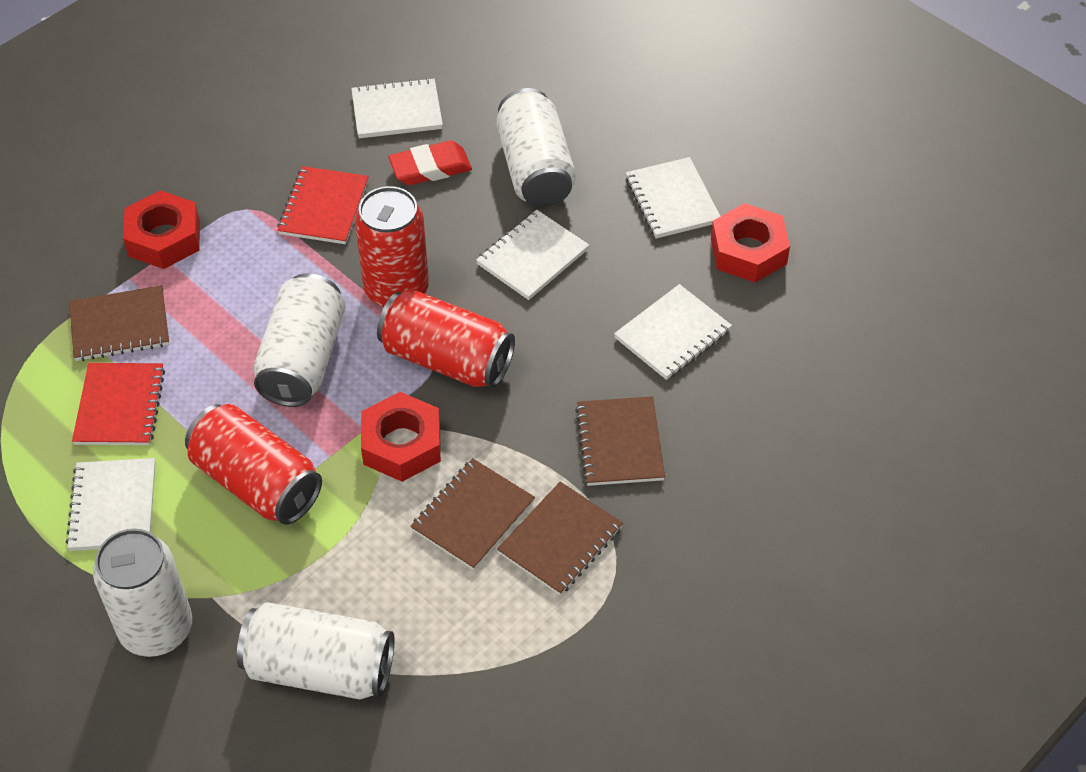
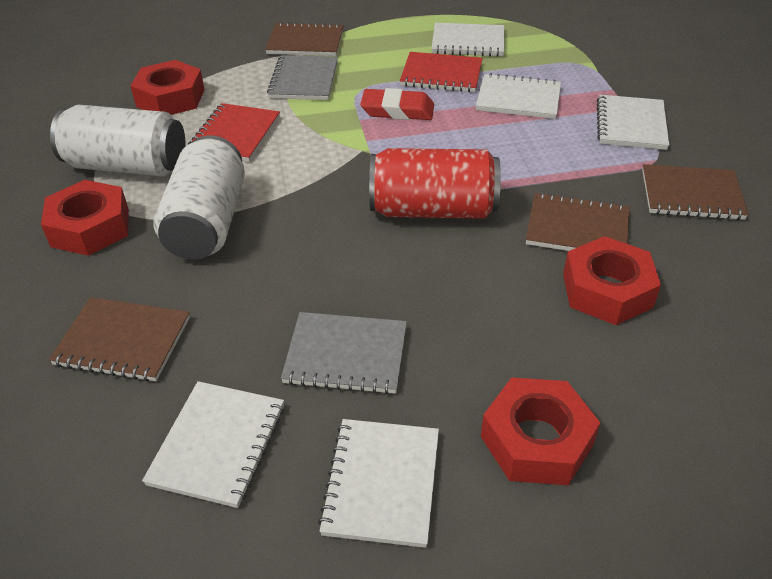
grey notebook: 0 -> 2
red can: 3 -> 1
red nut: 3 -> 4
white can: 4 -> 2

